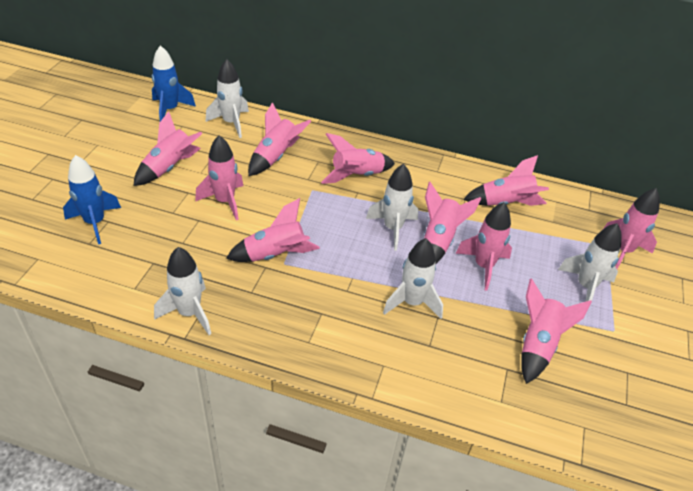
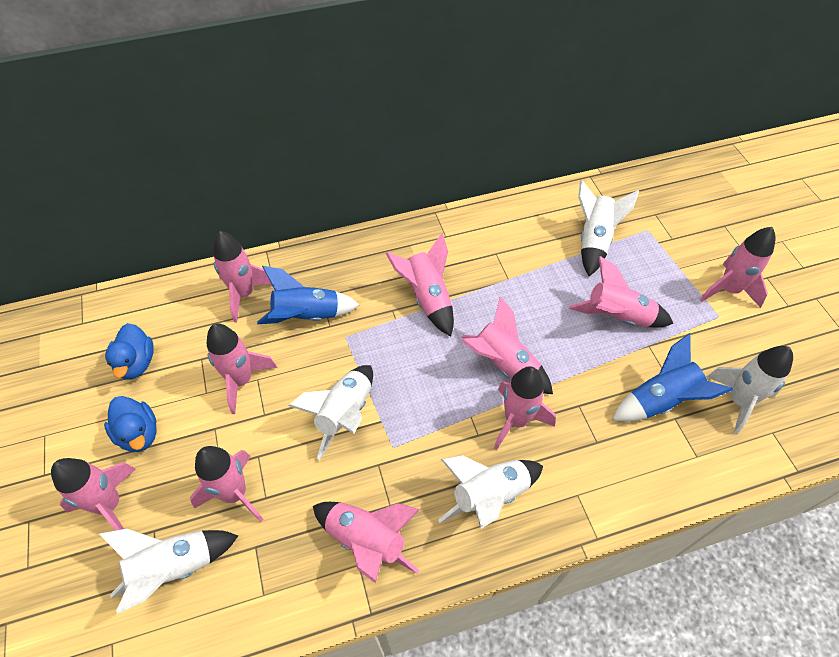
blue duck: 0 -> 2

